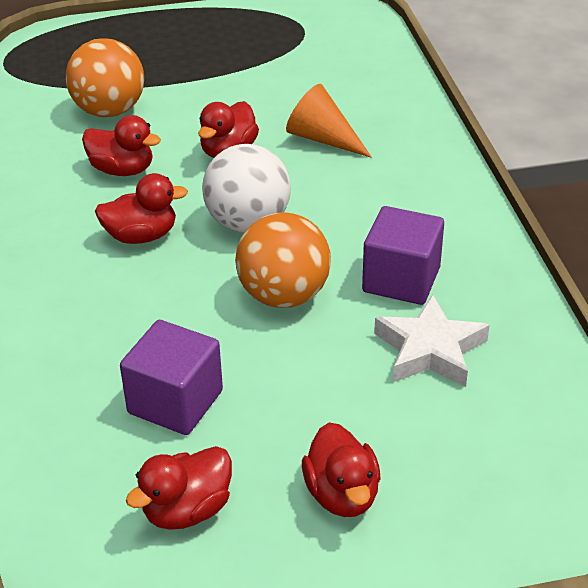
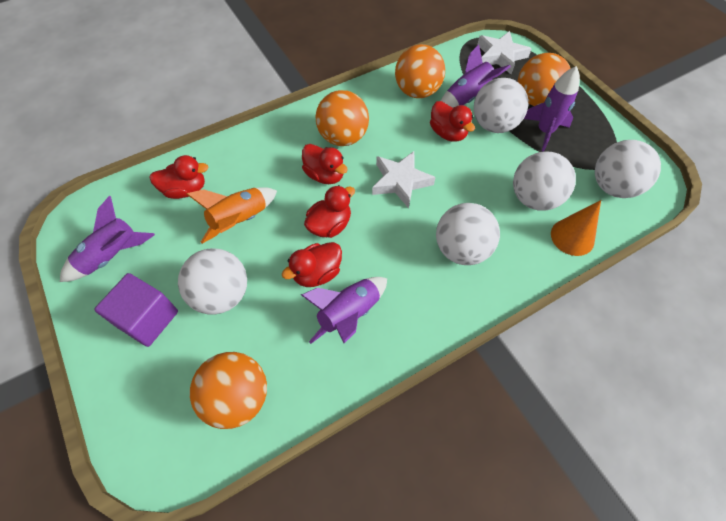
orange ball: 2 -> 4
orange rocket: 0 -> 1
purple cube: 2 -> 1
purple rocket: 0 -> 4
white ball: 1 -> 5
white star: 1 -> 2

